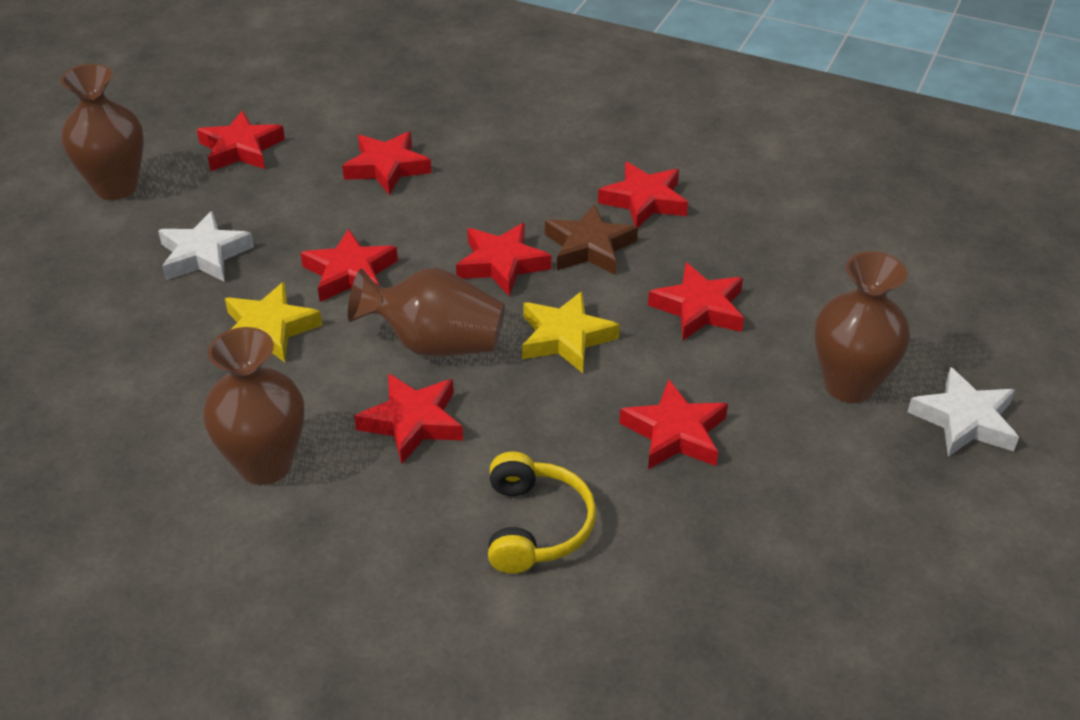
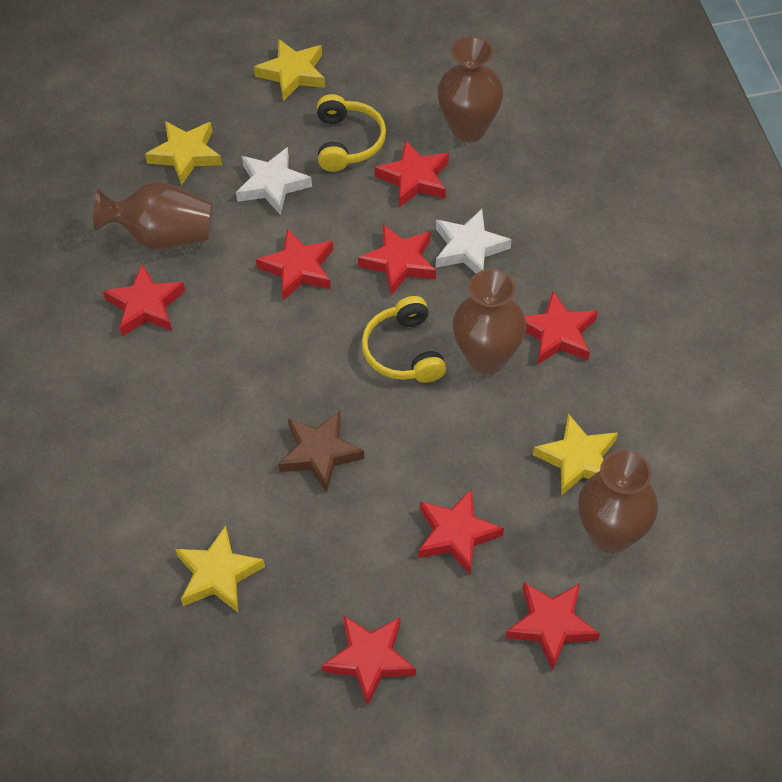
yellow headphones: 1 -> 2
yellow star: 2 -> 4

